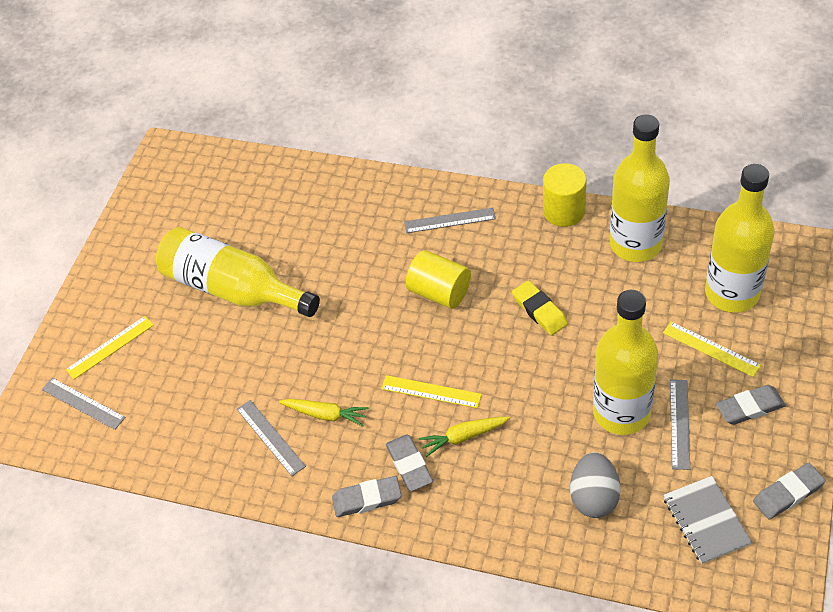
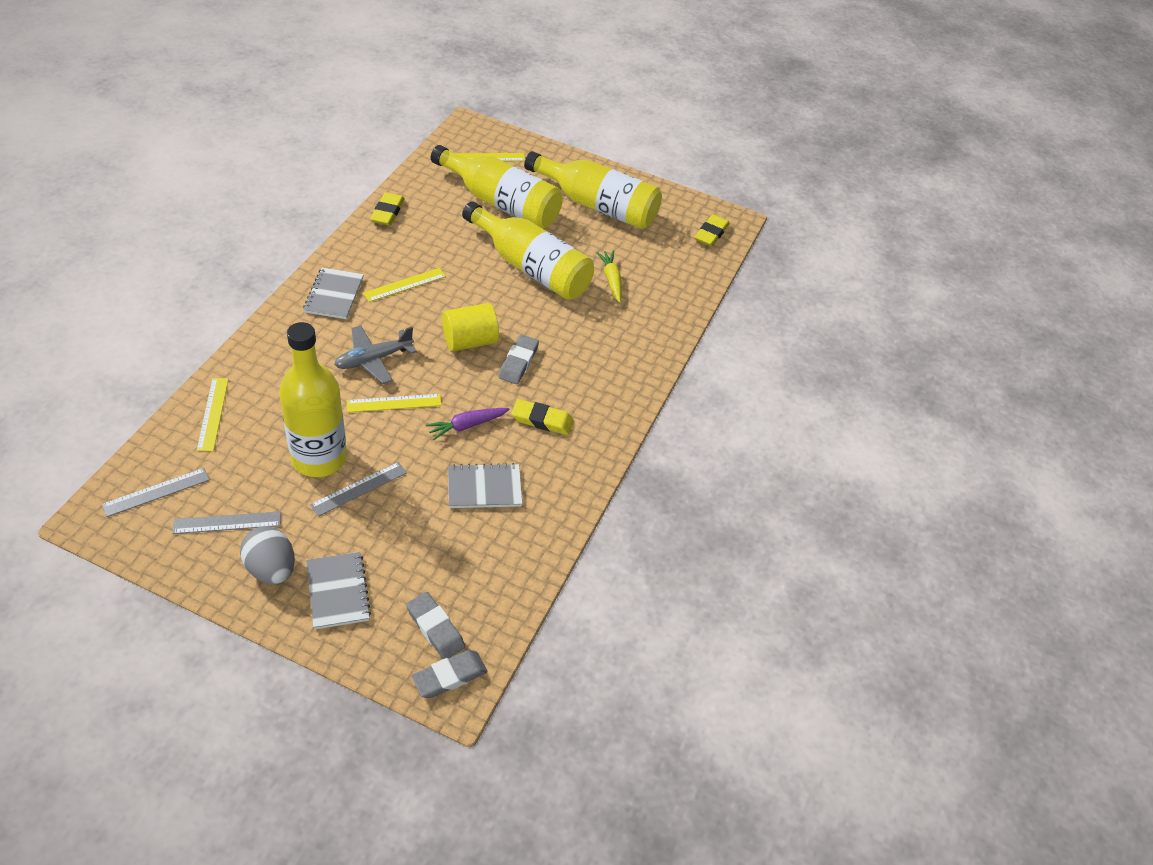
grey eraser: 4 -> 3
grey notebook: 1 -> 3
grey plane: 0 -> 1
grey ruler: 4 -> 3
purple carrot: 0 -> 1
yellow carrot: 2 -> 1
yellow cylinder: 2 -> 1
yellow eraser: 1 -> 3
yellow ruler: 3 -> 4

